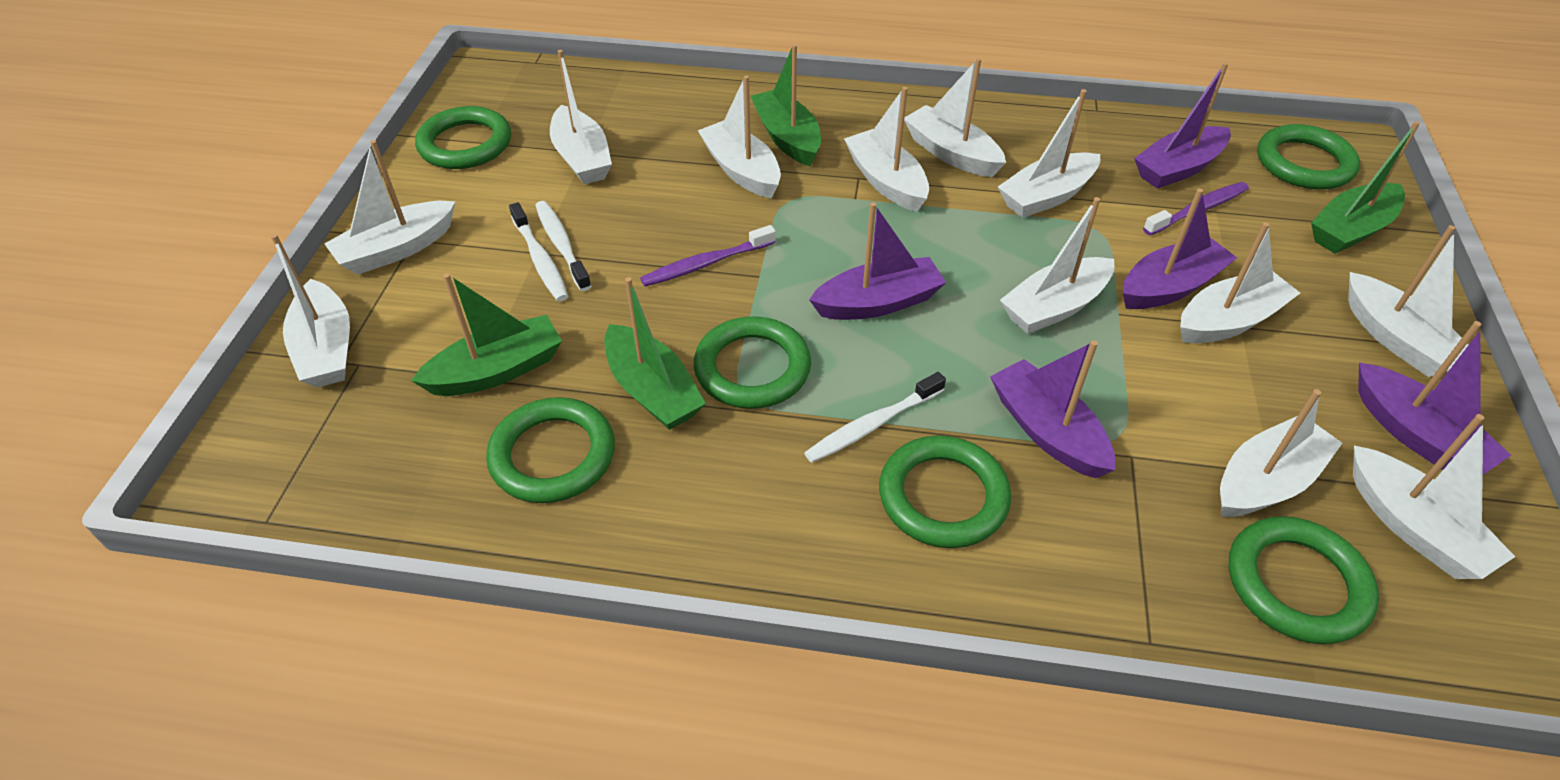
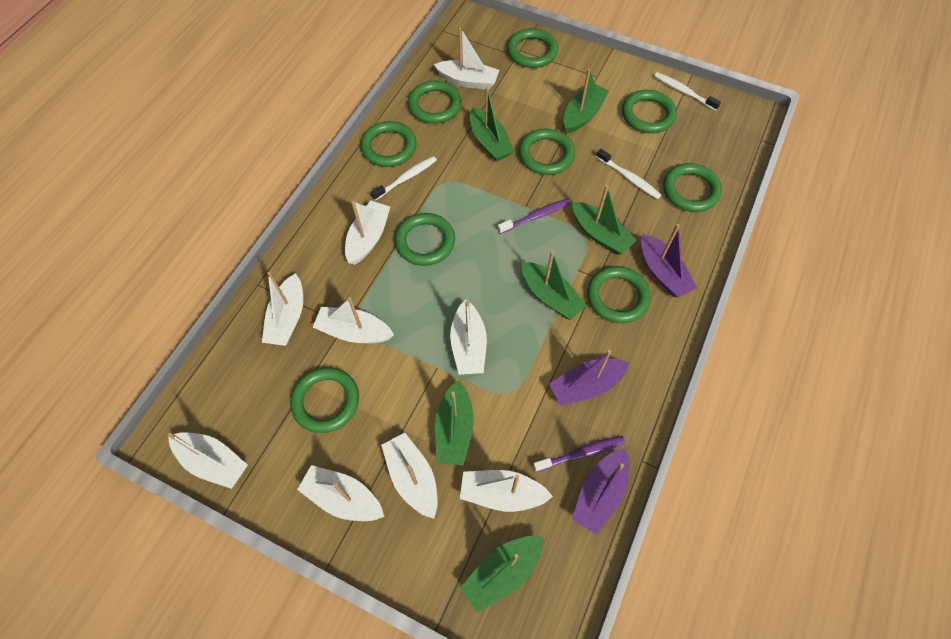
green boat: 4 -> 6
green ring: 6 -> 9
purple boat: 5 -> 3
white boat: 12 -> 9

